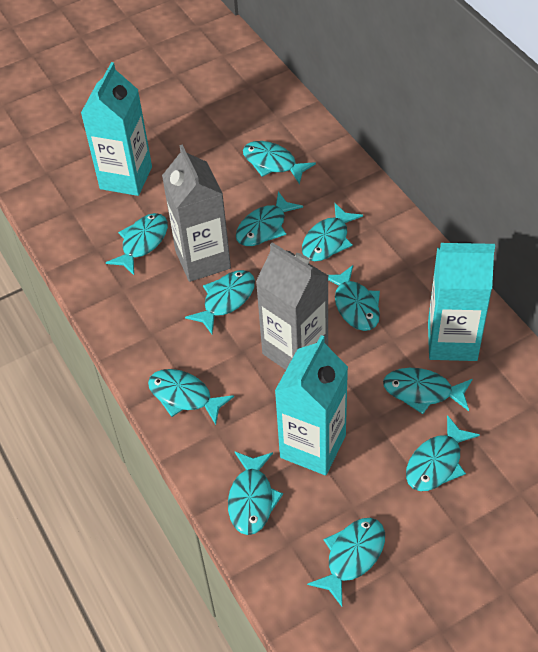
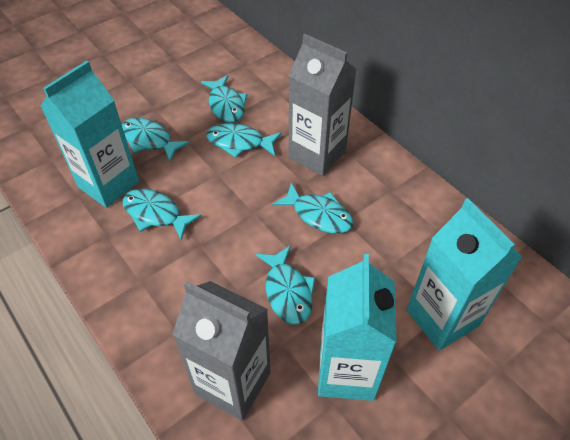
turquoise fish: 11 -> 6

